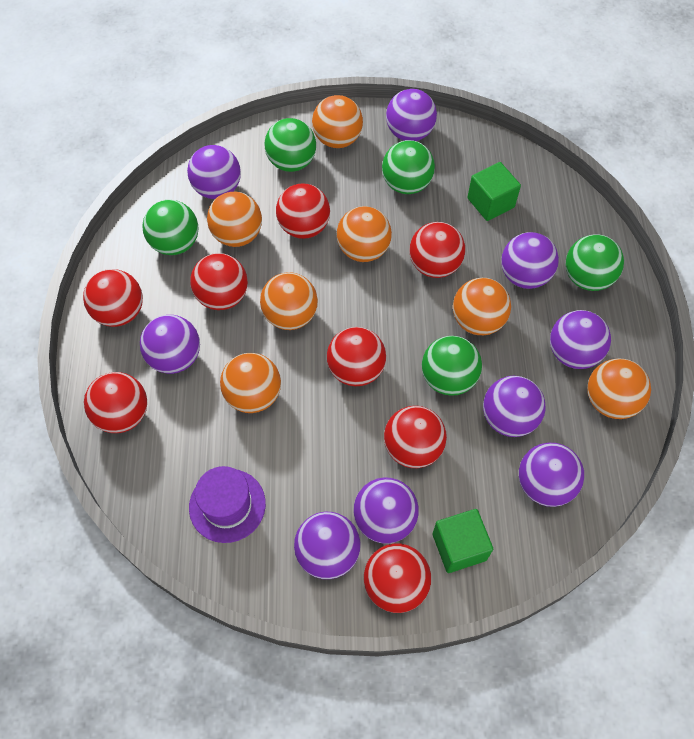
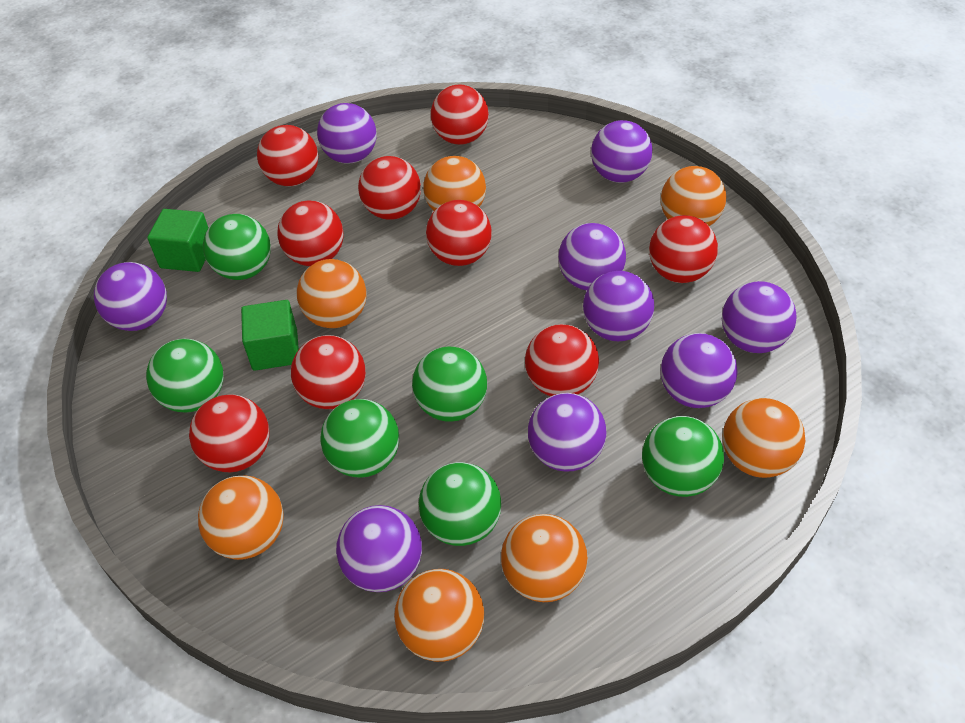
green ball: 5 -> 6
purple hat: 1 -> 0
red ball: 8 -> 9

